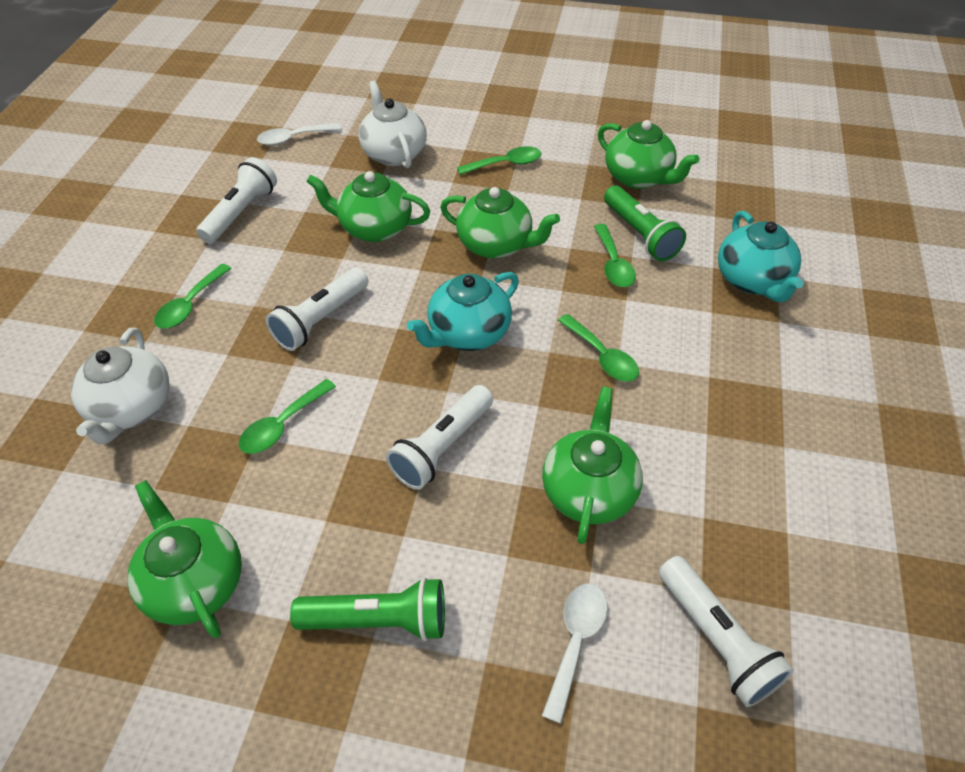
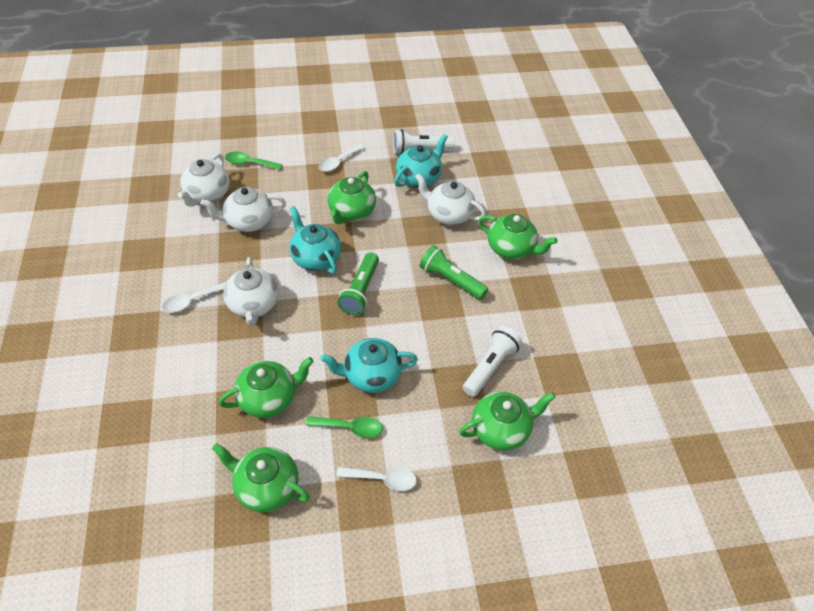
green spoon: 5 -> 2
turquoise teapot: 2 -> 3
white flashlight: 4 -> 2
white spoon: 2 -> 3
white teapot: 2 -> 4

